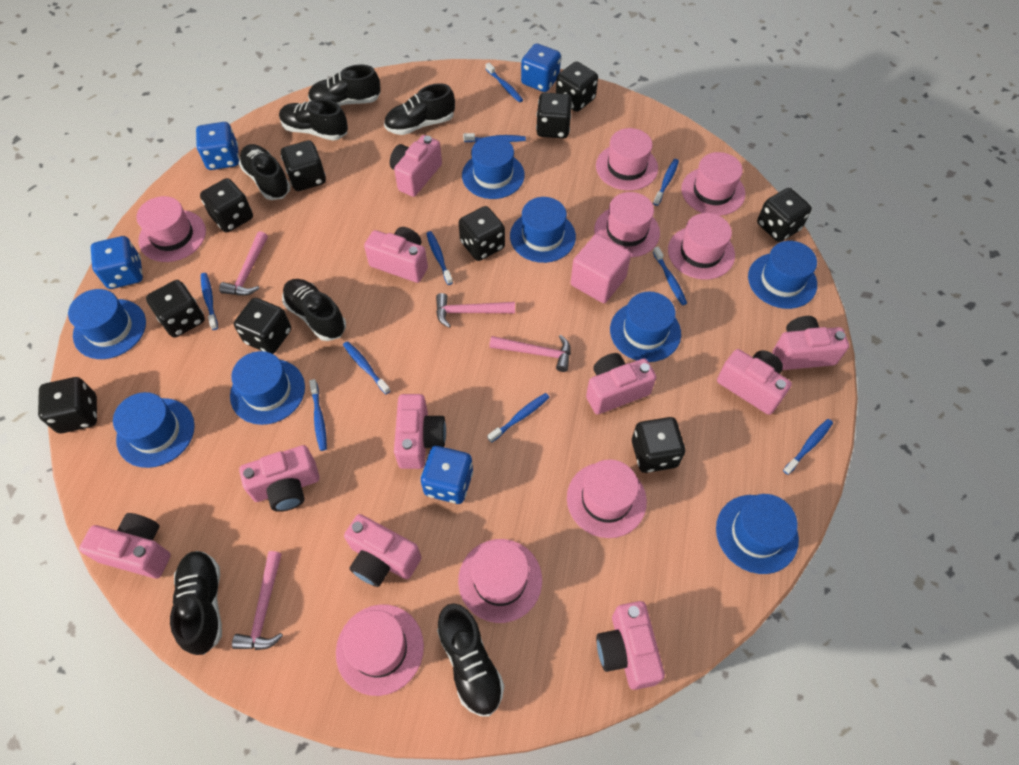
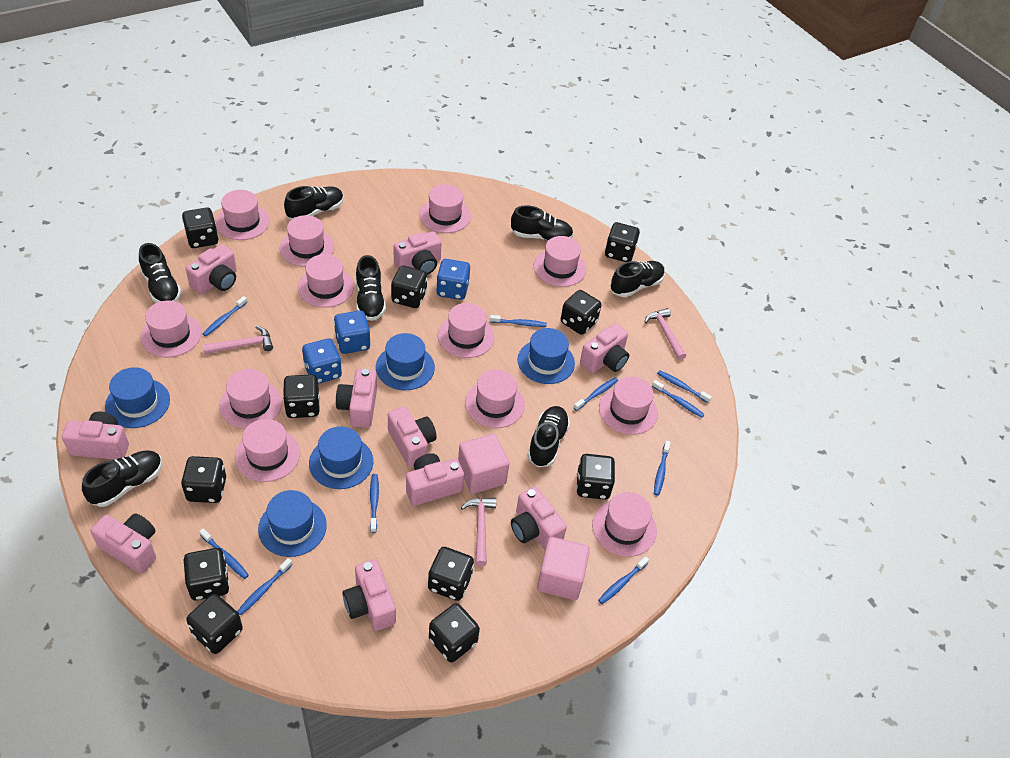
black dice: 10 -> 11
blue dice: 4 -> 3
blue hat: 8 -> 5
pink cube: 1 -> 2
pink hammer: 4 -> 3
pink hat: 8 -> 12

